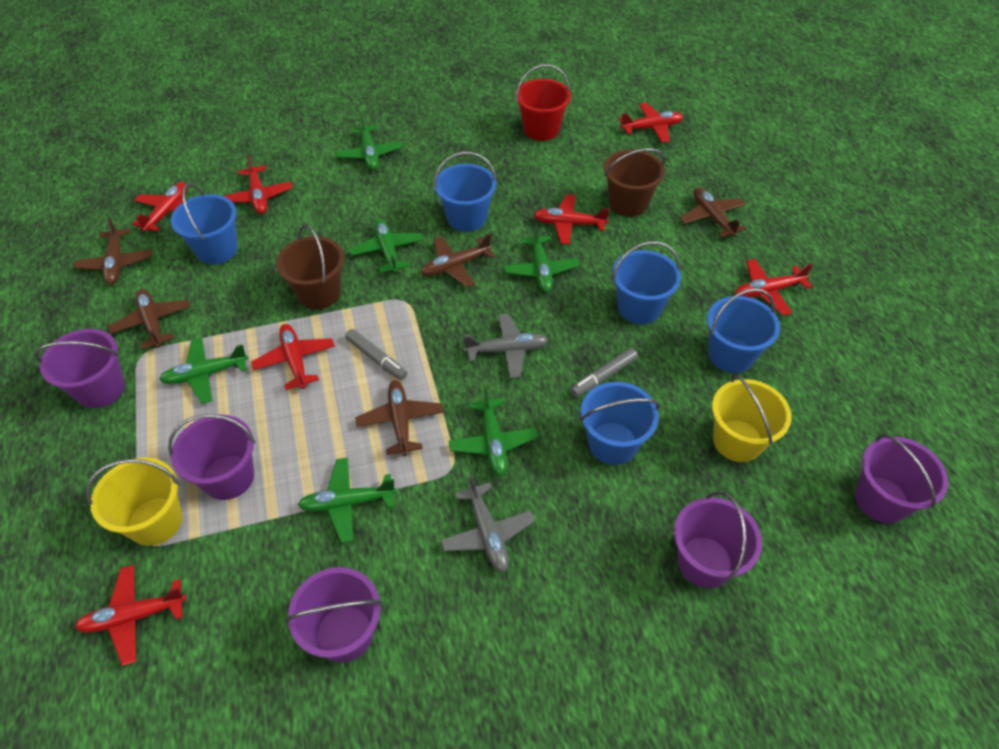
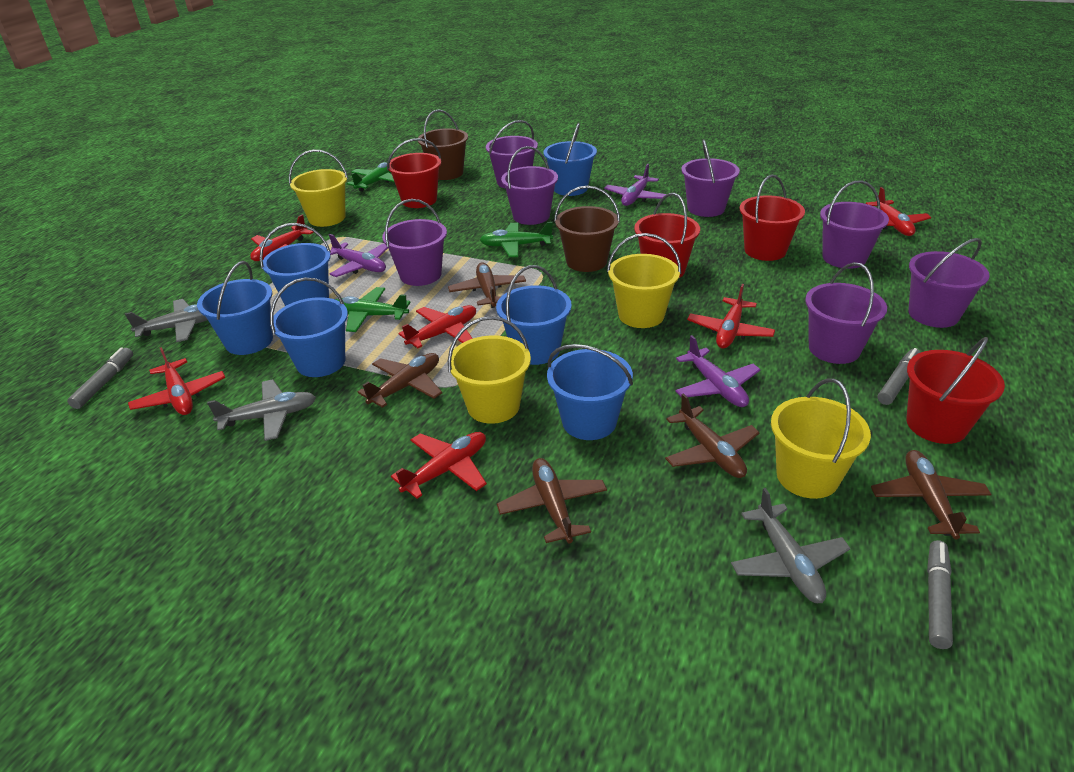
blue bucket: 5 -> 6
green plane: 6 -> 3
grey marker: 2 -> 3
grey plane: 2 -> 3
purple bucket: 5 -> 7
purple plane: 0 -> 3
red bucket: 1 -> 4
red plane: 7 -> 6
yellow bucket: 2 -> 4

